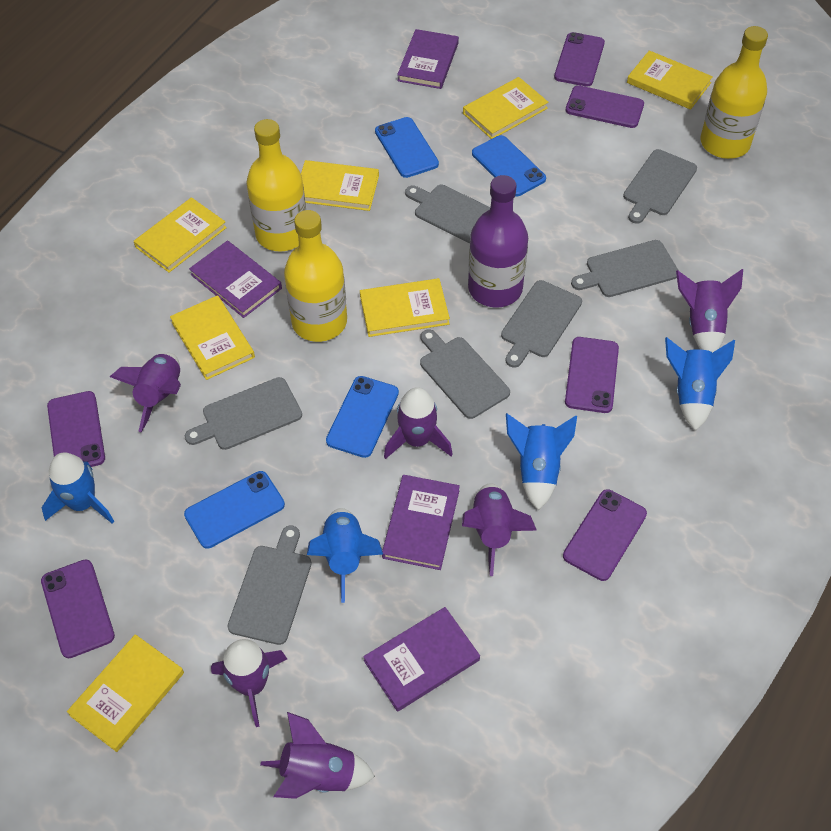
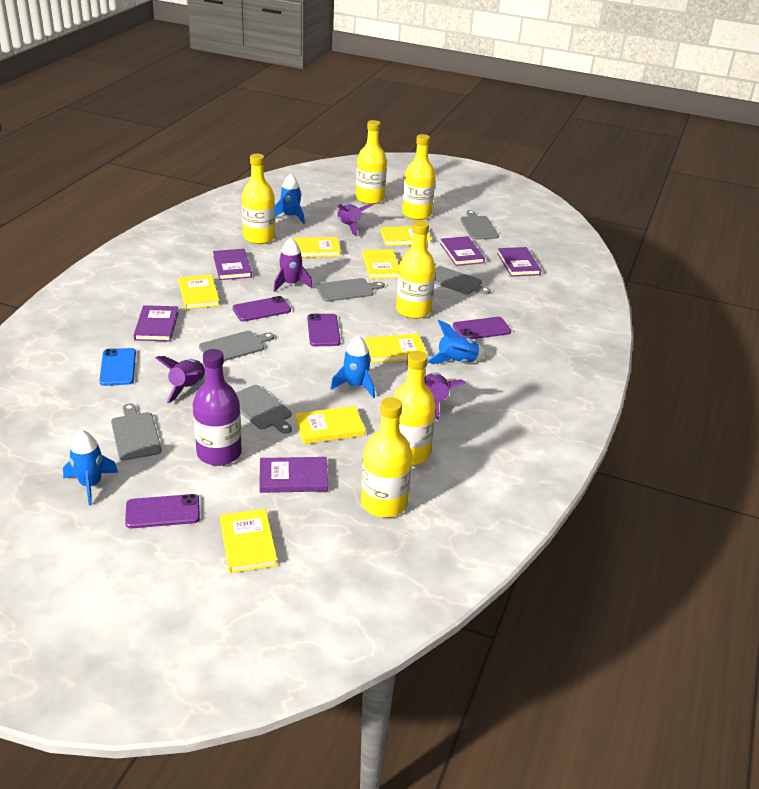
blue phone: 4 -> 1
grey cutting board: 7 -> 6
purple book: 4 -> 5
purple phone: 6 -> 4
purple rocket: 6 -> 4
yellow bottle: 3 -> 6

